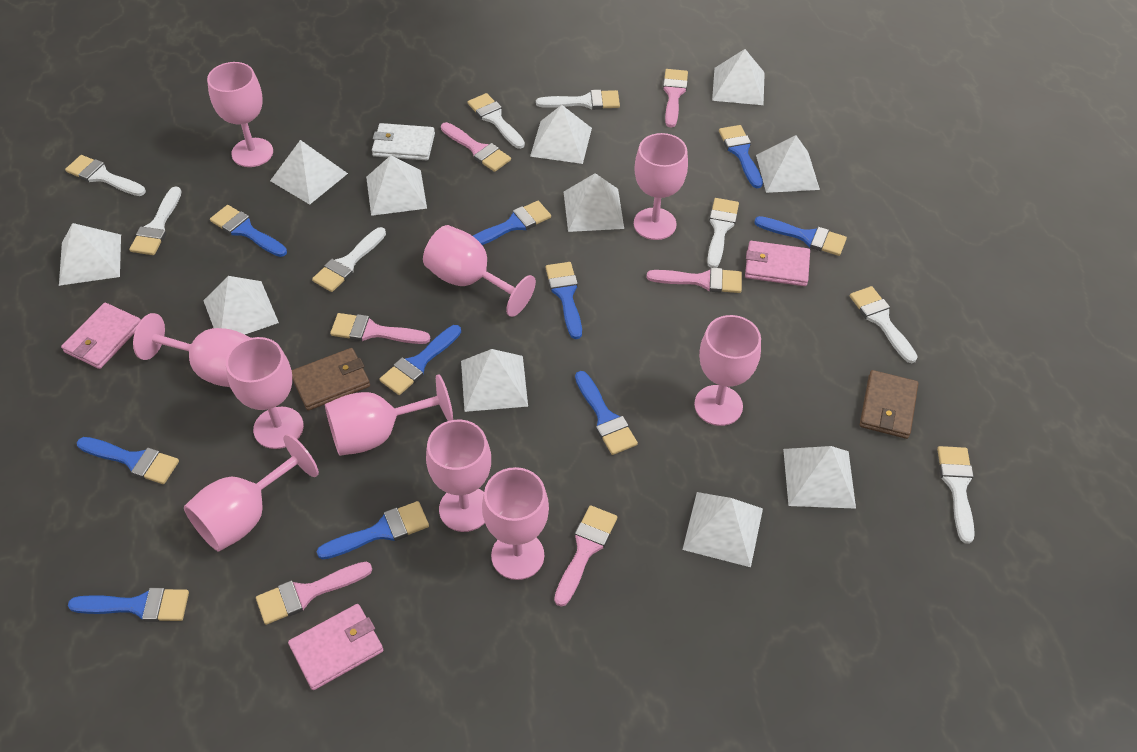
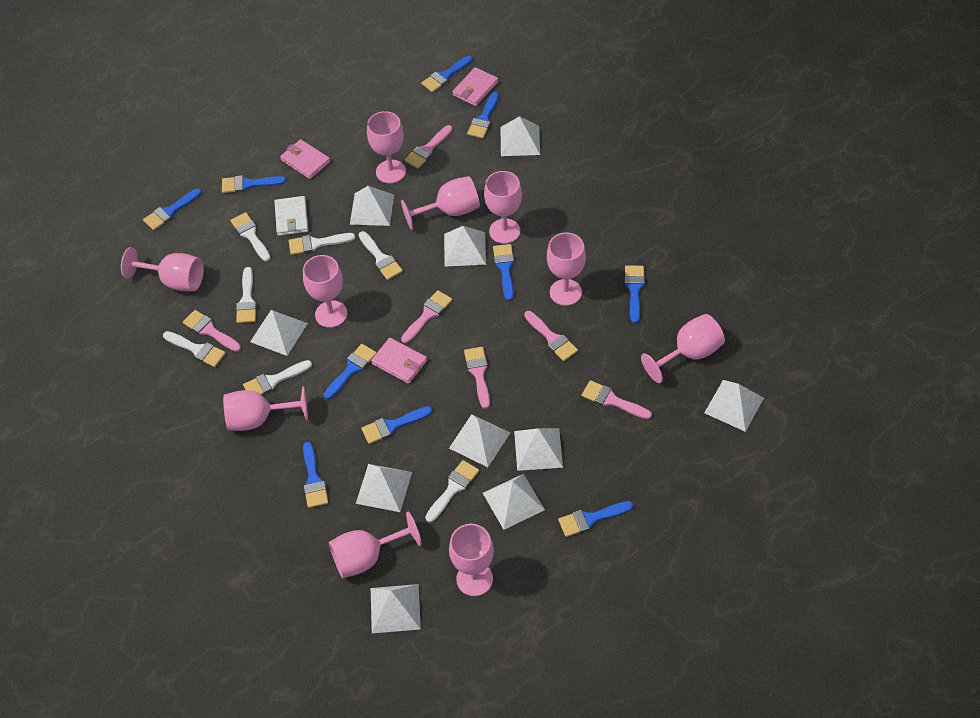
brown wallet: 2 -> 0
white brush: 8 -> 7
white pyramid: 11 -> 10

